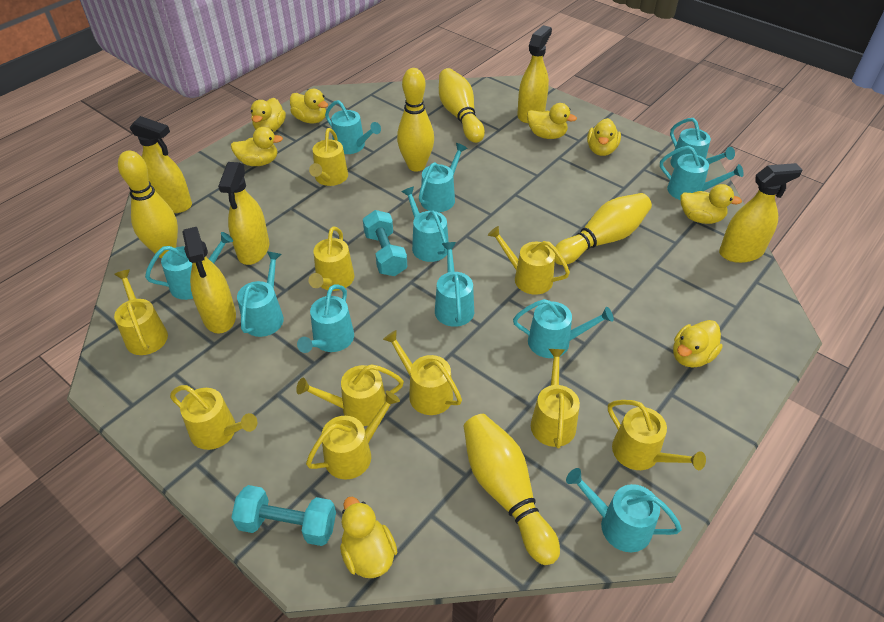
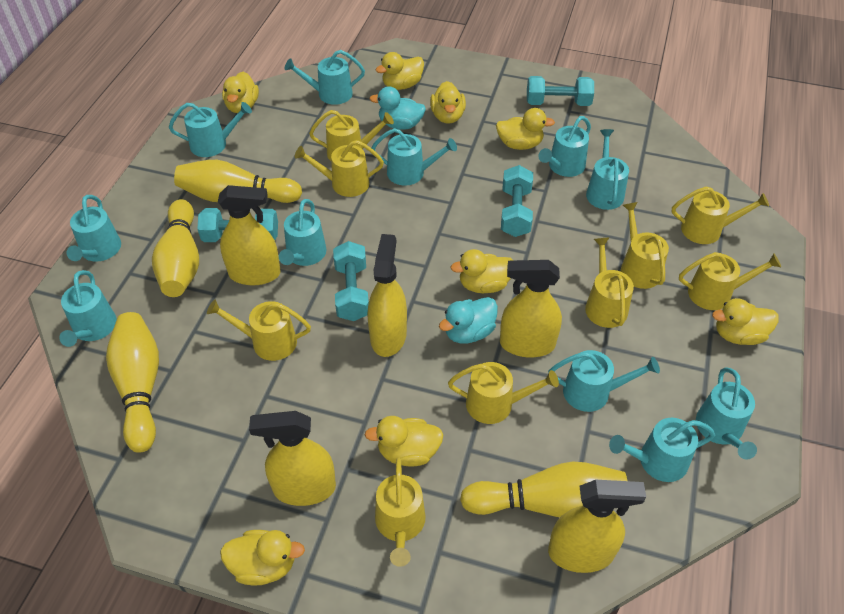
turquoise duck: 0 -> 2
turquoise dumbbell: 2 -> 4
yellow bowling pin: 5 -> 4
yellow watering can: 10 -> 9

